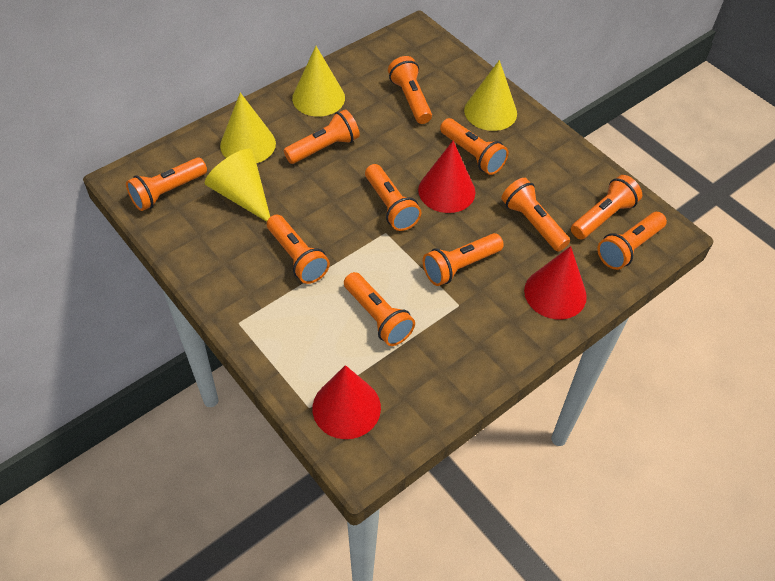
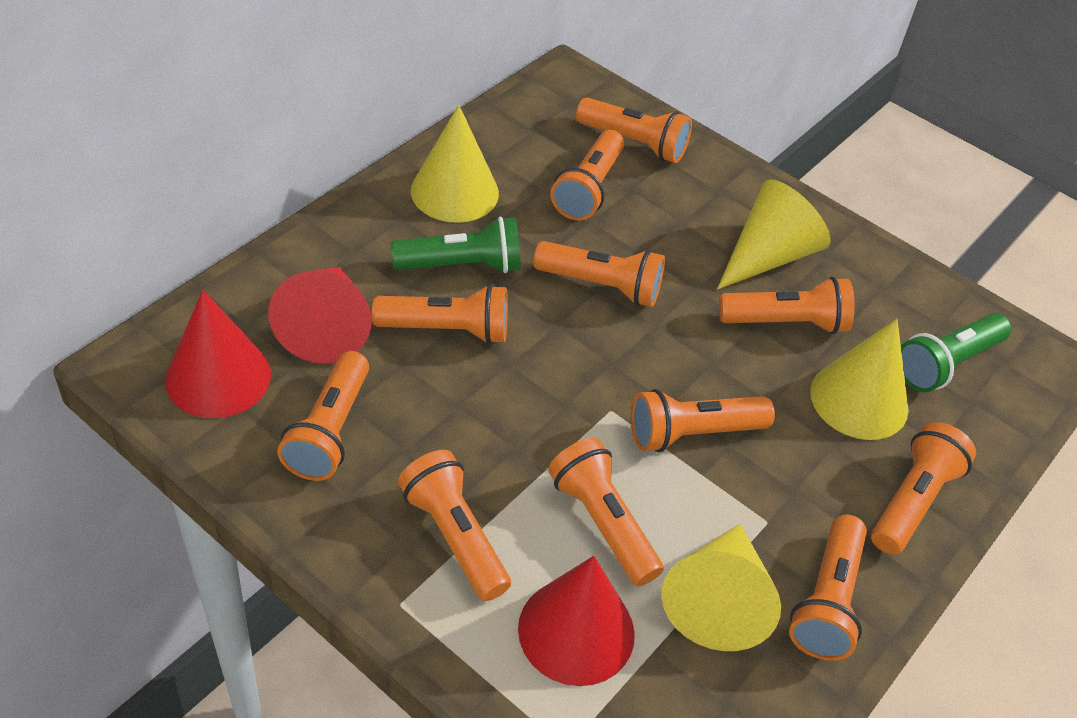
green flashlight: 0 -> 2

